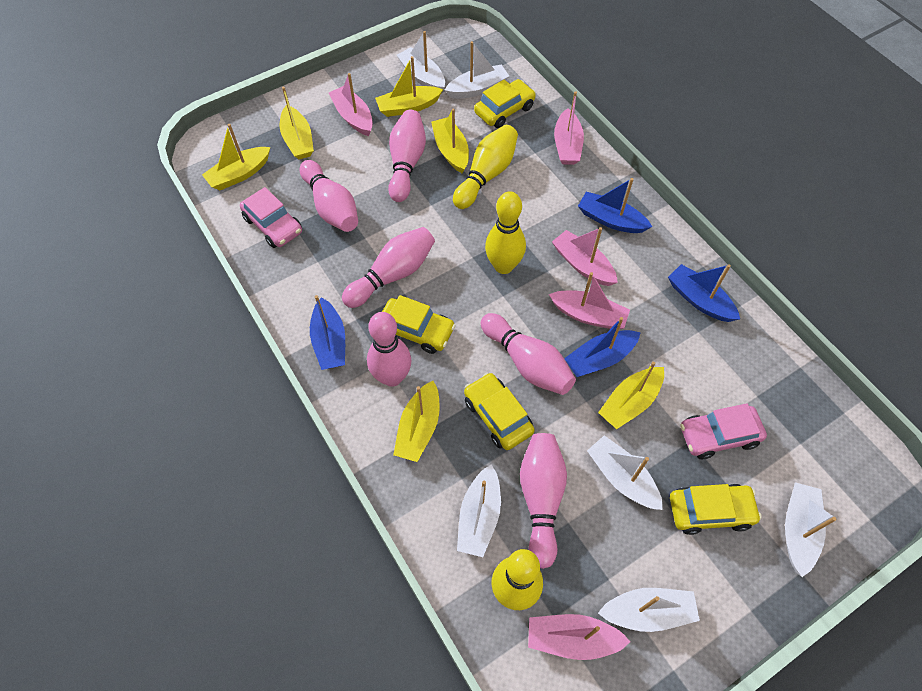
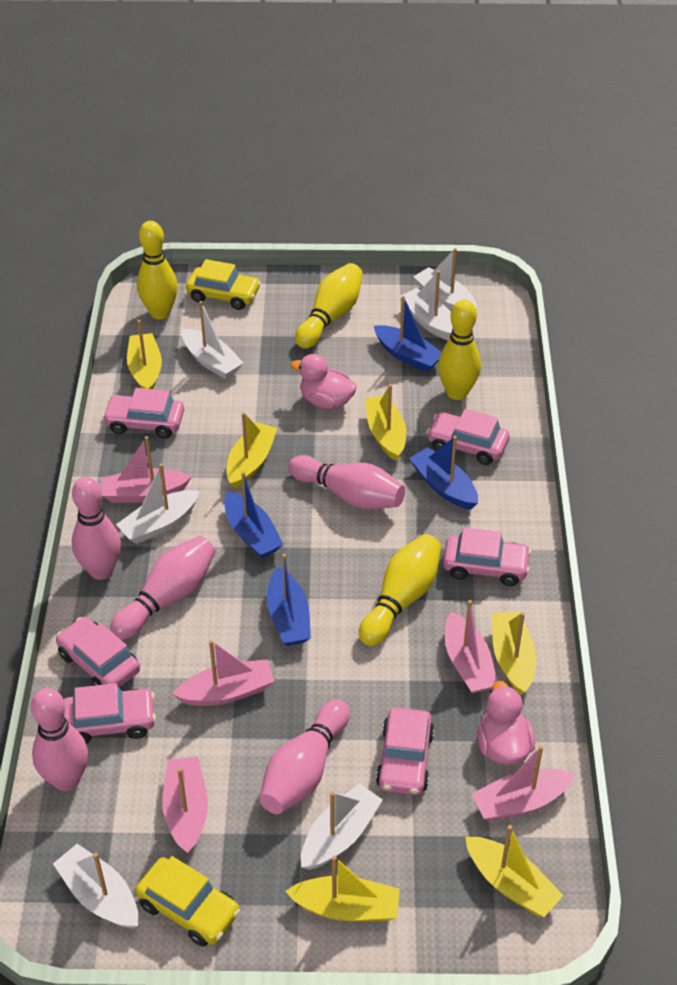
pink bowling pin: 6 -> 5
pink car: 2 -> 6
pink duck: 0 -> 2
yellow bowling pin: 3 -> 4
yellow car: 4 -> 2

